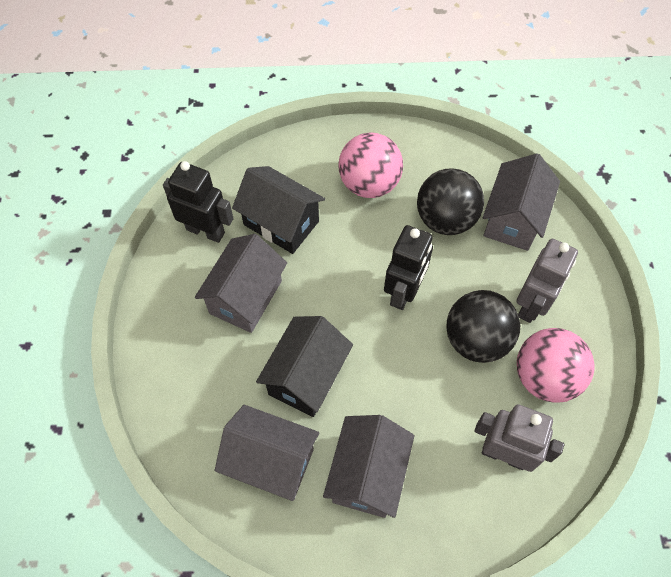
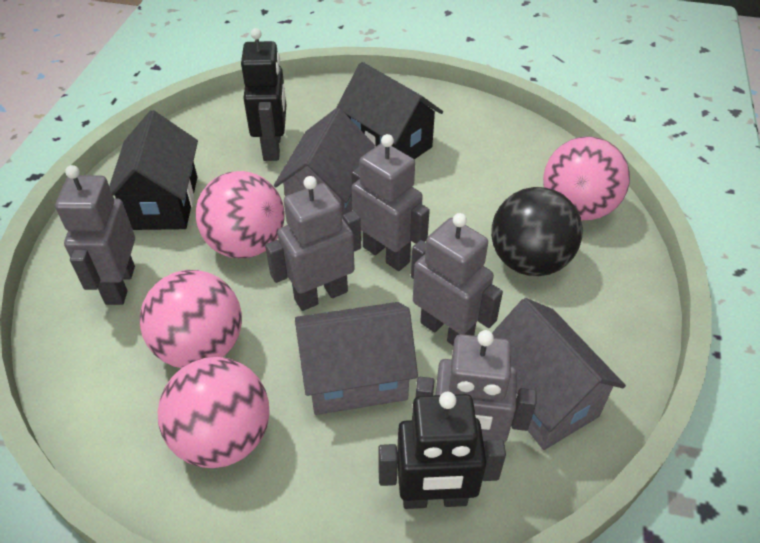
black ball: 2 -> 1
grey house: 4 -> 3
grey robot: 2 -> 5
pink ball: 2 -> 4

